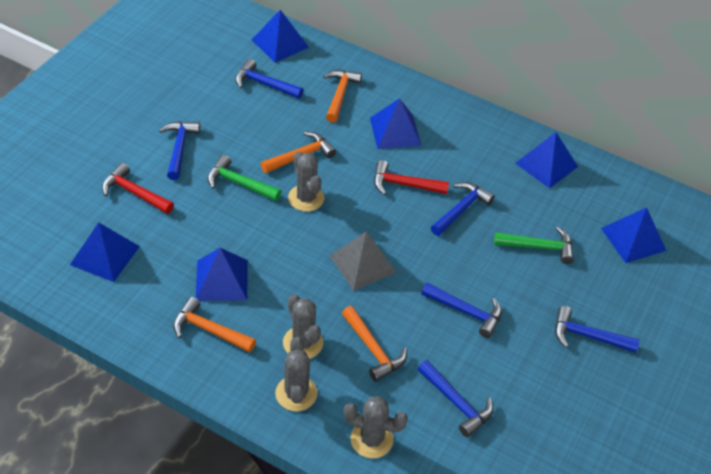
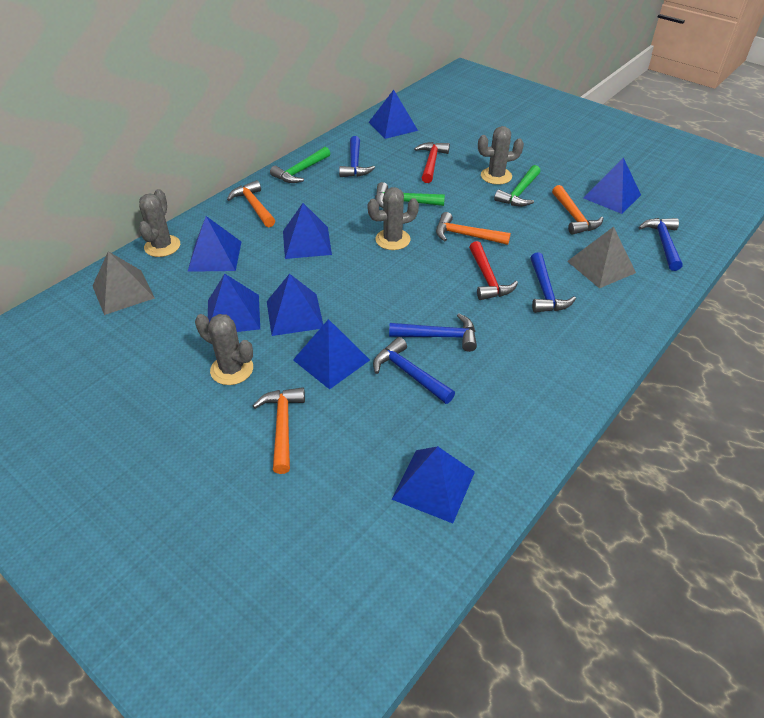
blue hammer: 6 -> 5
blue pyramid: 6 -> 8
green hammer: 2 -> 3
grey pyramid: 1 -> 2

